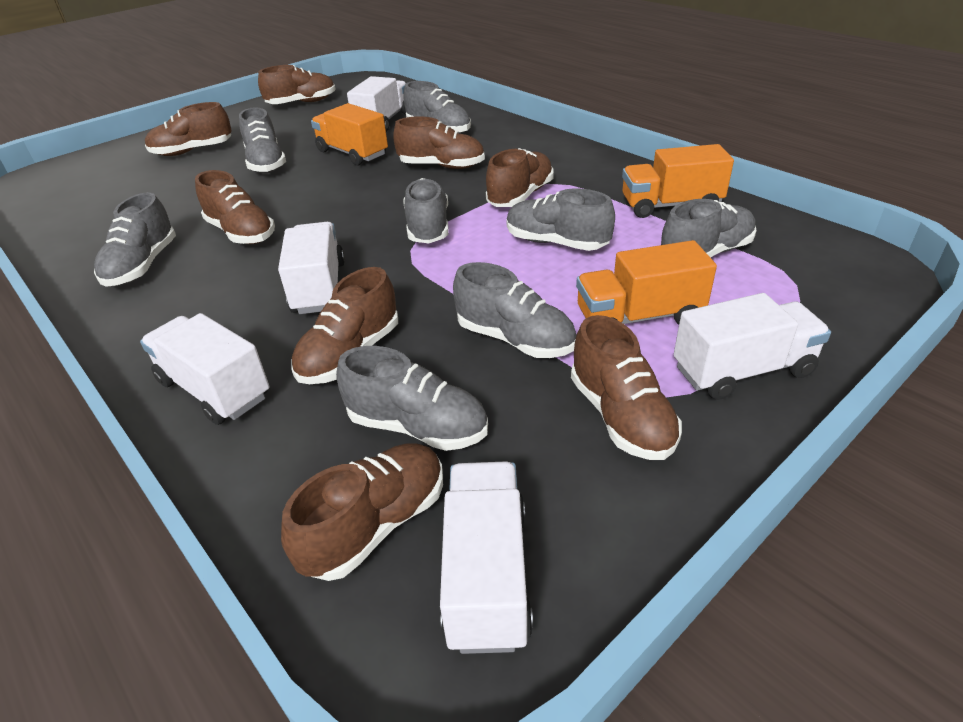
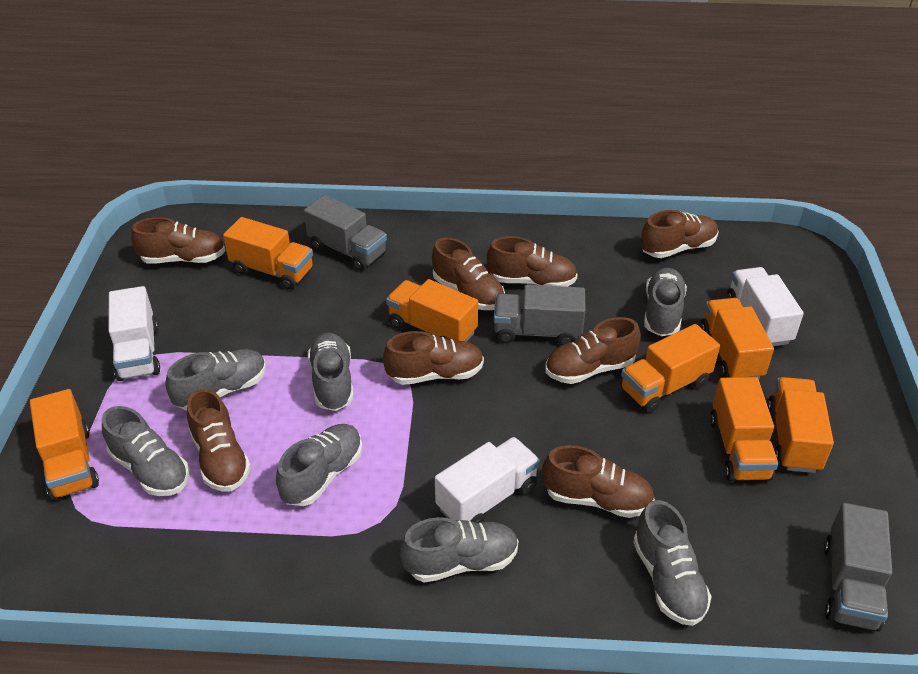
grey shoe: 8 -> 7
grey truck: 0 -> 3
orange truck: 3 -> 7
white truck: 5 -> 3

